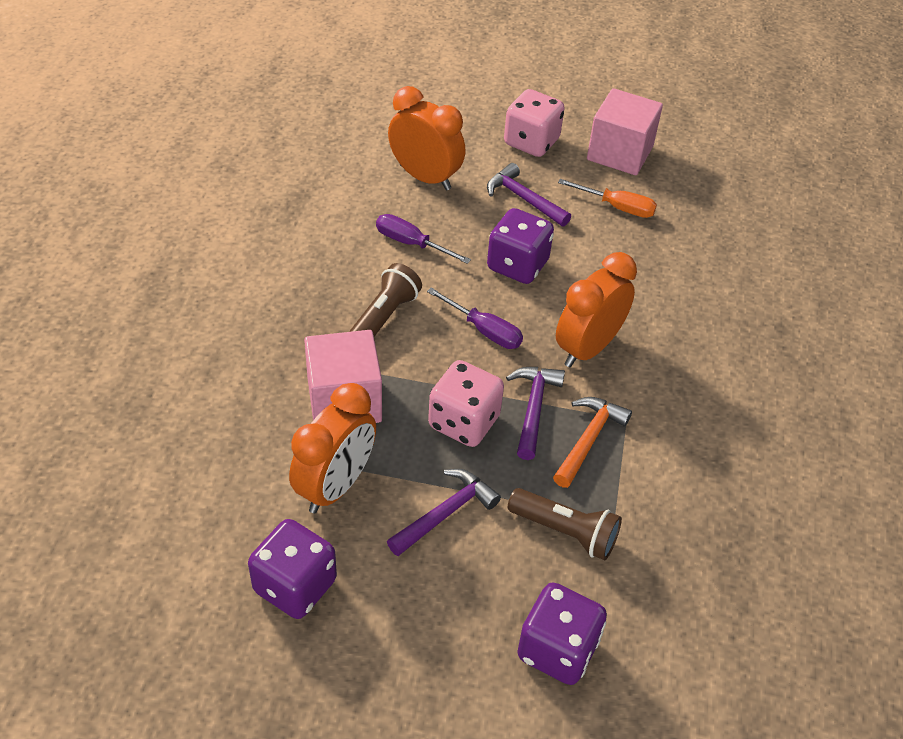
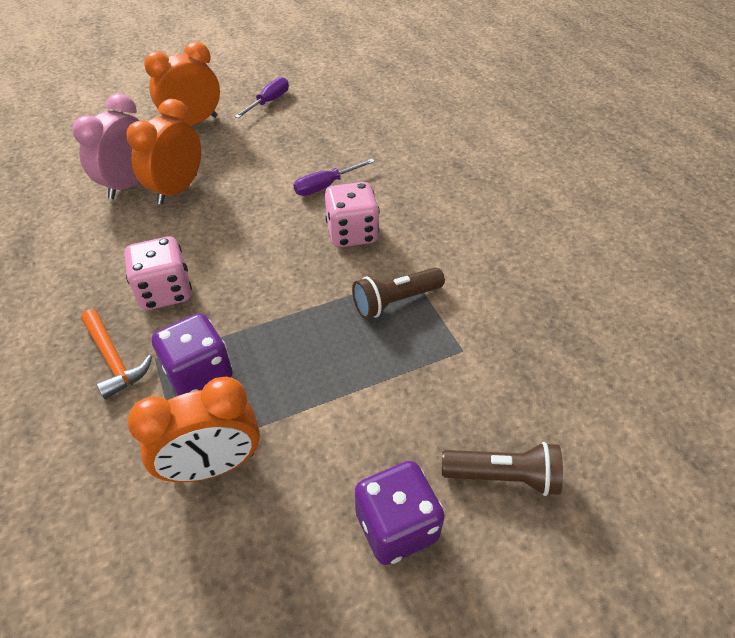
orange screwdriver: 1 -> 0
pink clock: 0 -> 1
pink cube: 2 -> 0
purple dice: 3 -> 2
purple hammer: 3 -> 0

